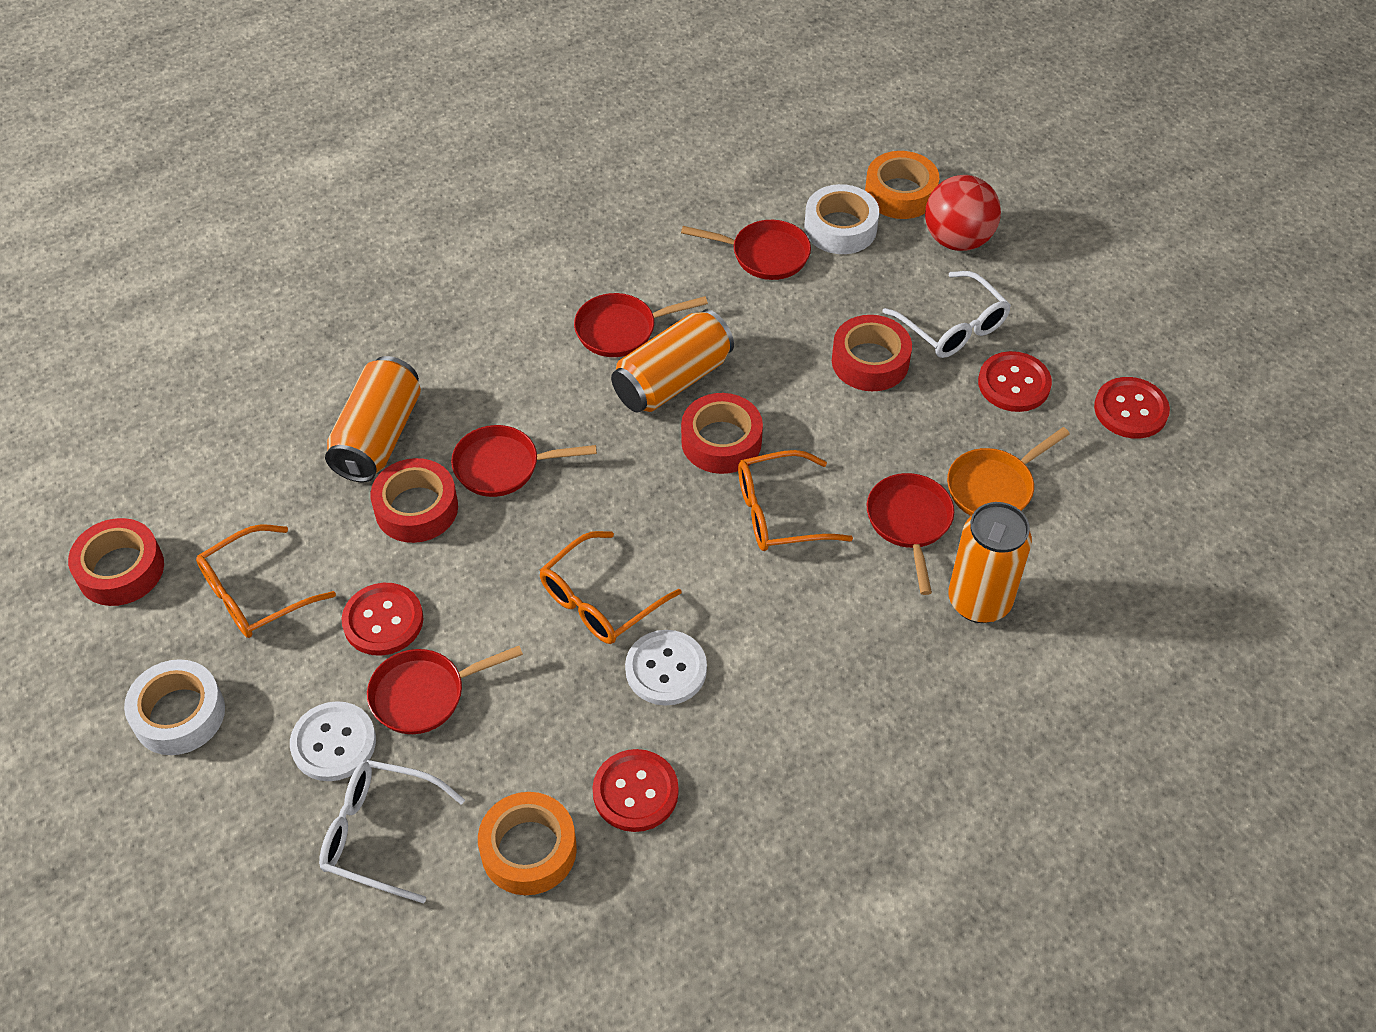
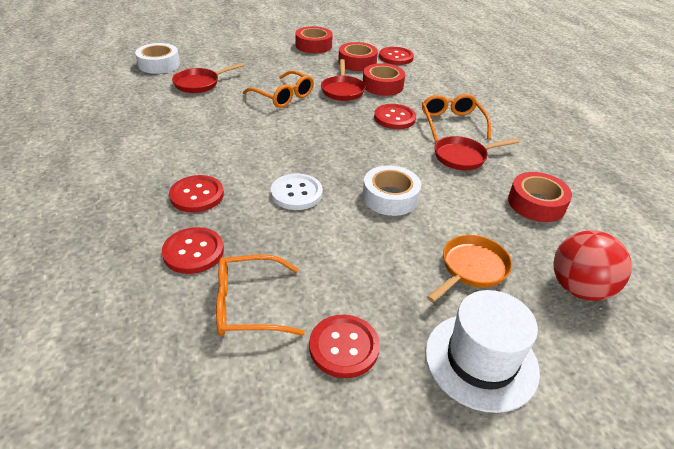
orange can: 3 -> 0
orange tape: 2 -> 0
red button: 4 -> 5
red pan: 5 -> 3
white button: 2 -> 1
white glasses: 2 -> 0
white hat: 0 -> 1

